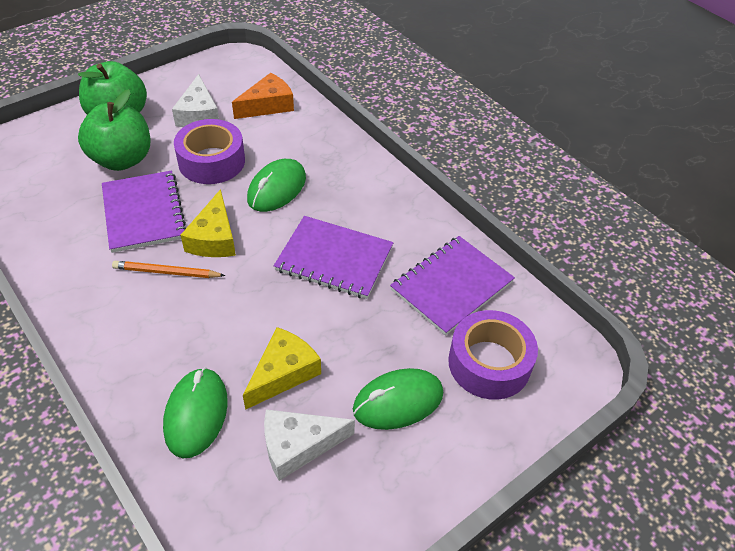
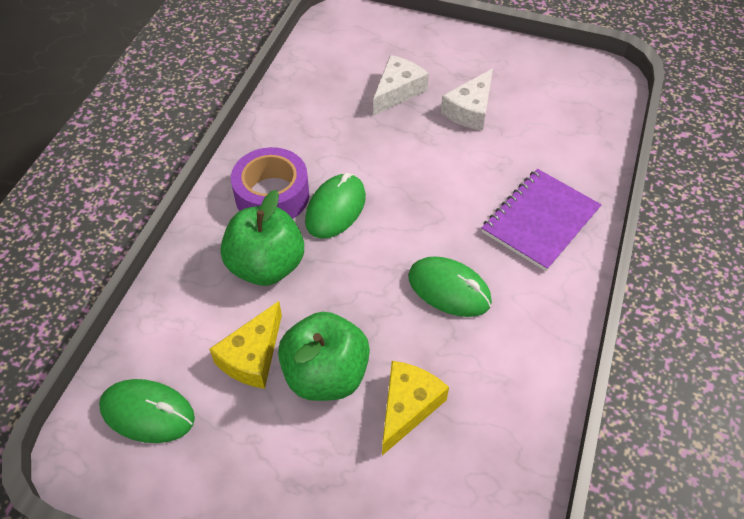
orange cheese: 1 -> 0
orange pencil: 1 -> 0
purple notebook: 3 -> 1
purple tape: 2 -> 1

